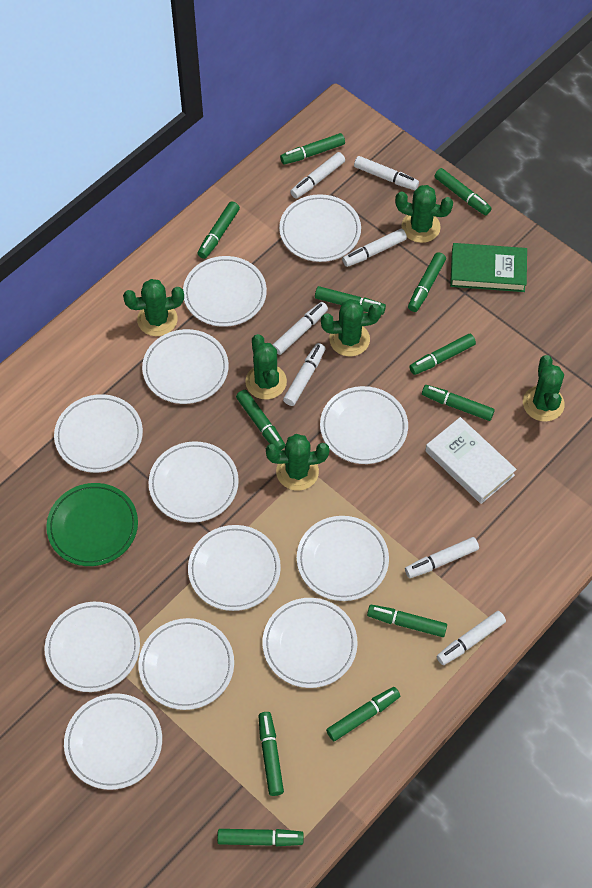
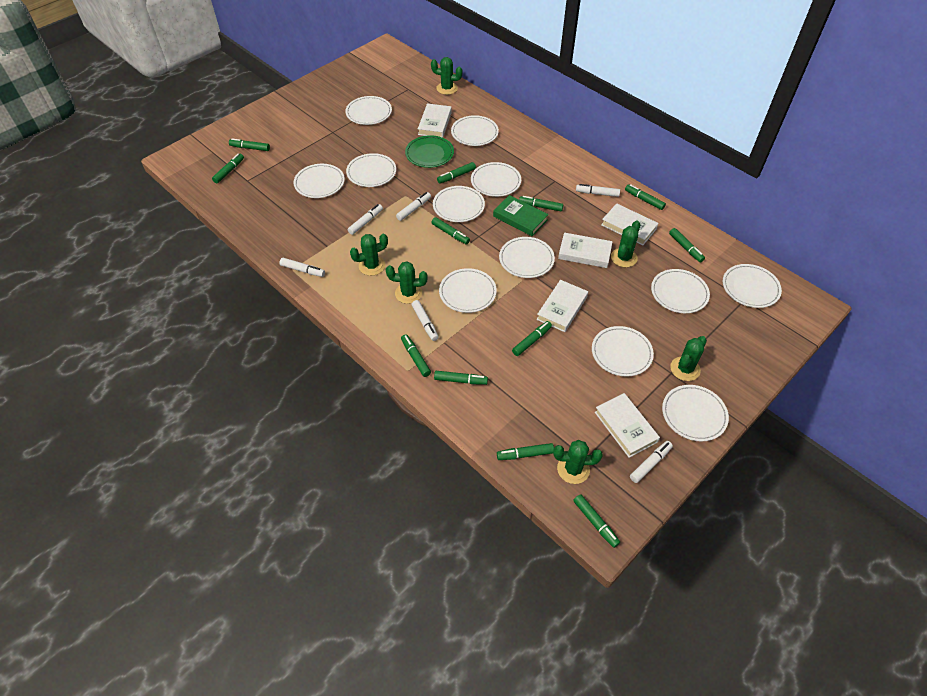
white book: 1 -> 5
white marker: 7 -> 6

